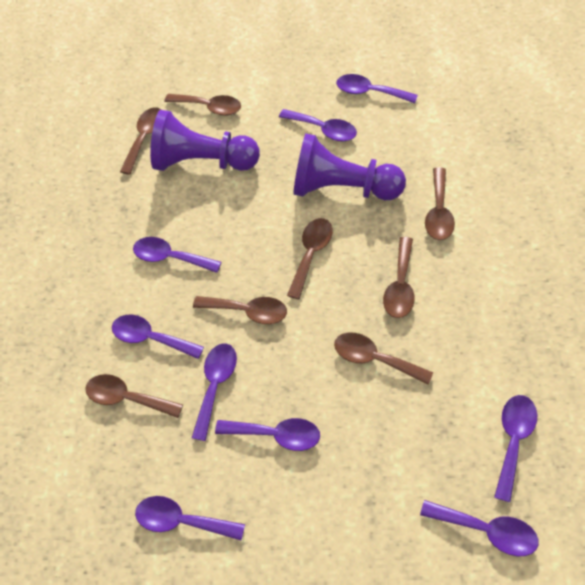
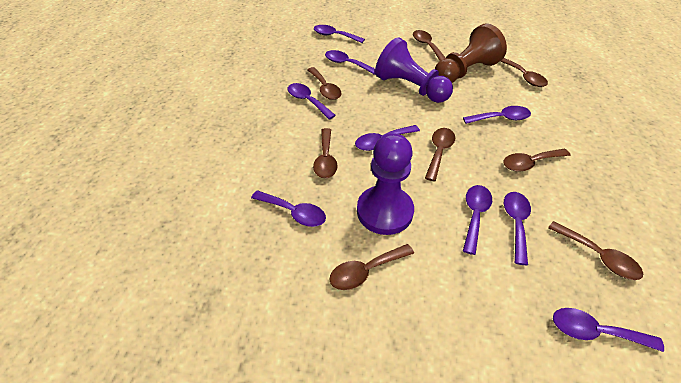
brown pawn: 0 -> 1

